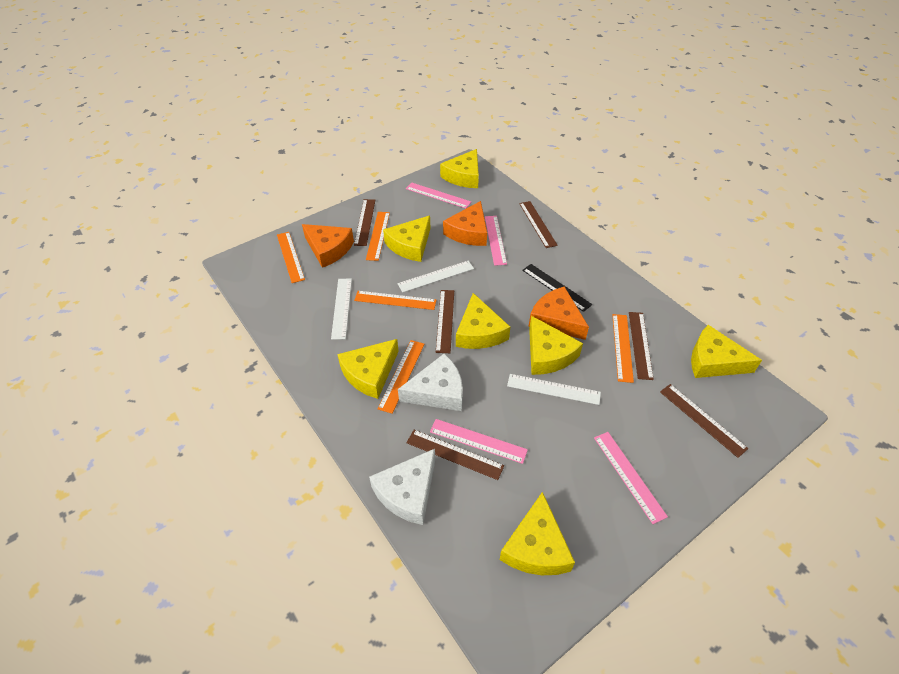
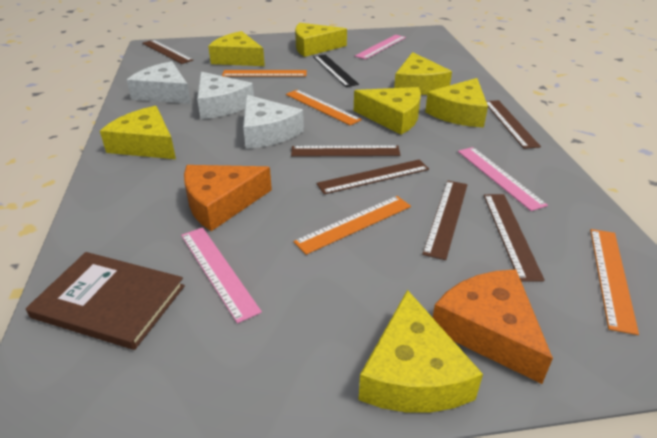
brown book: 0 -> 1
orange cheese: 3 -> 2
orange ruler: 5 -> 4
pink ruler: 4 -> 3
white cheese: 2 -> 3
white ruler: 3 -> 0

